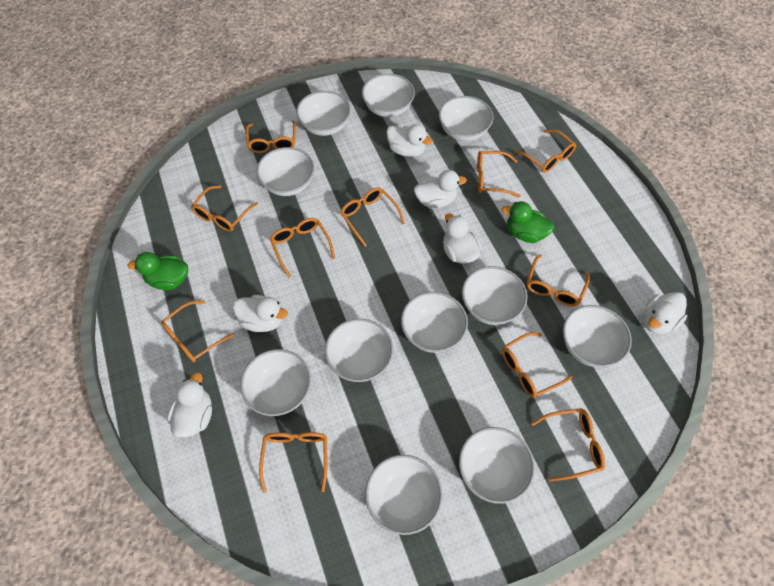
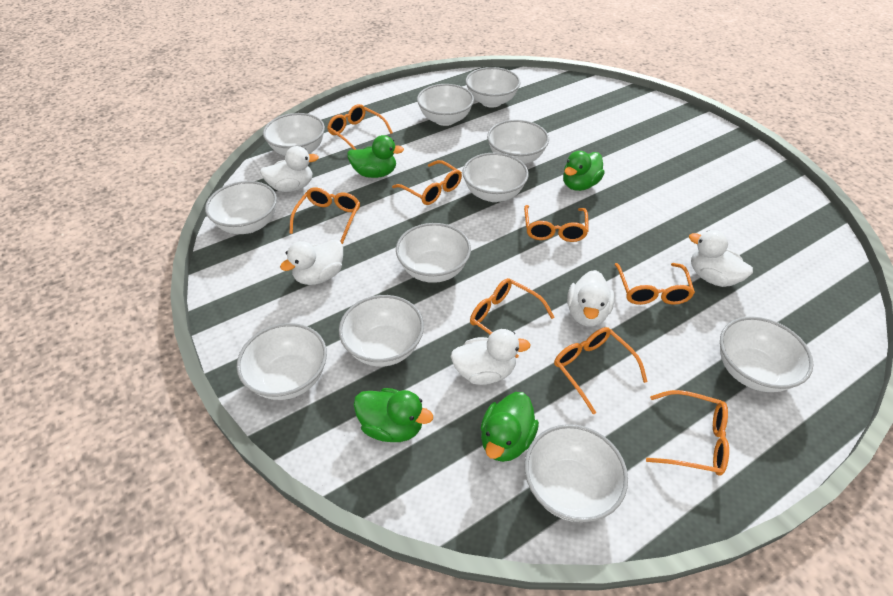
green duck: 2 -> 4
orange glasses: 11 -> 8
white duck: 6 -> 5

